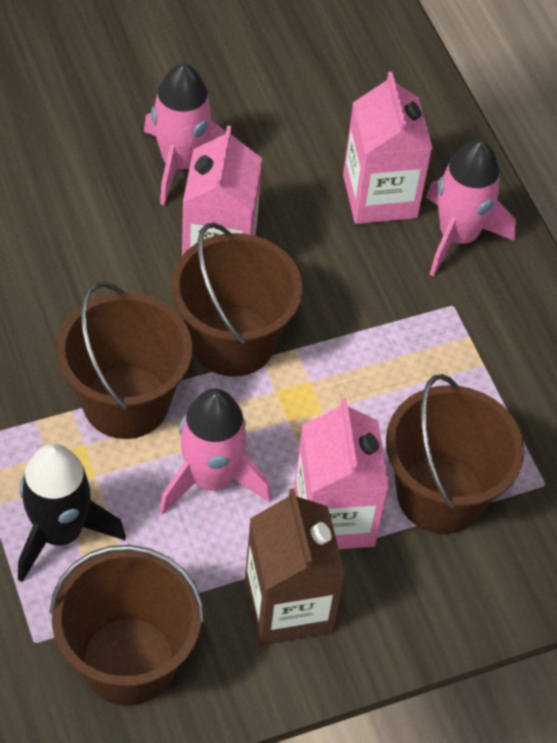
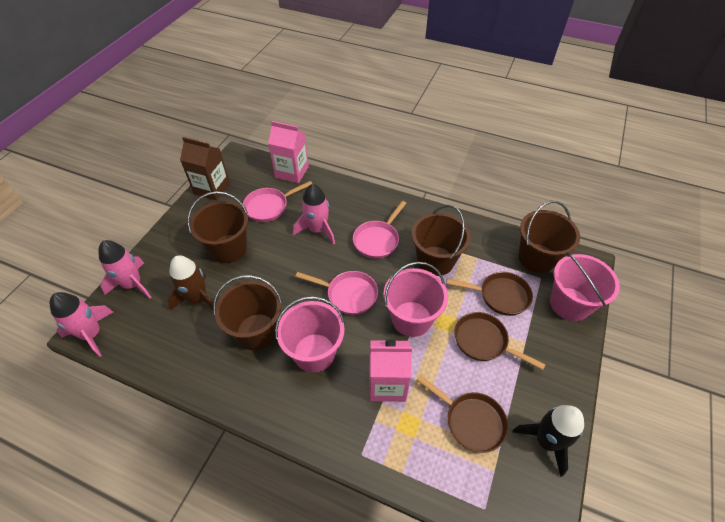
brown pan: 0 -> 3
brown rocket: 0 -> 1
pink bucket: 0 -> 3
pink carton: 3 -> 2
pink pan: 0 -> 3

